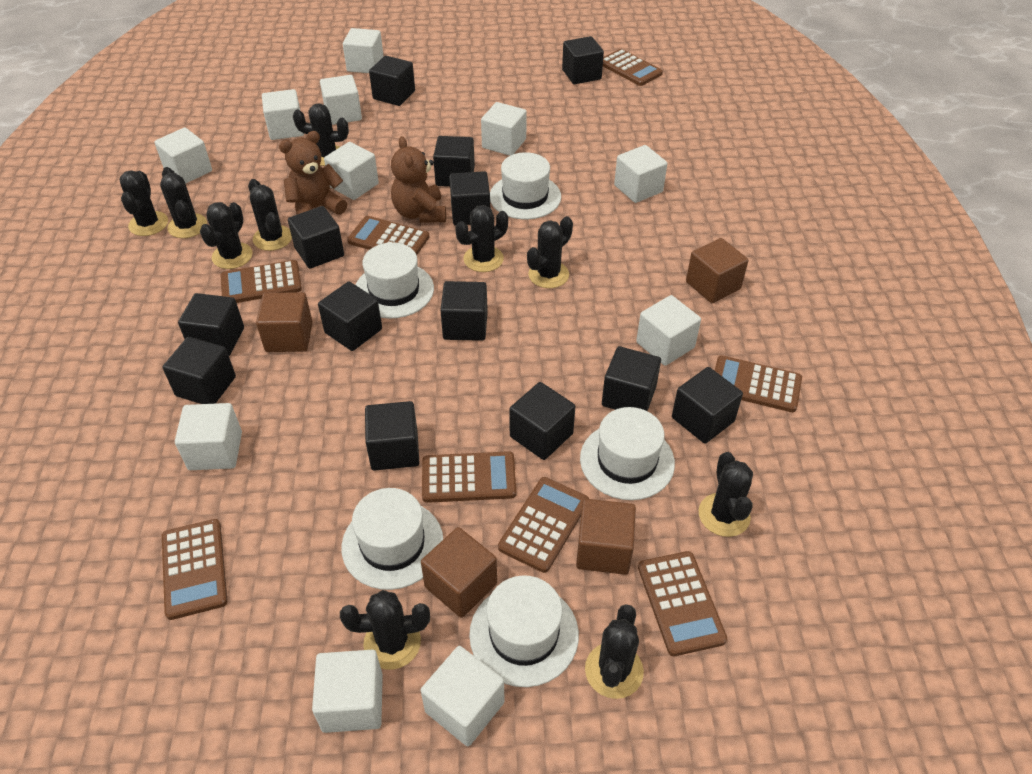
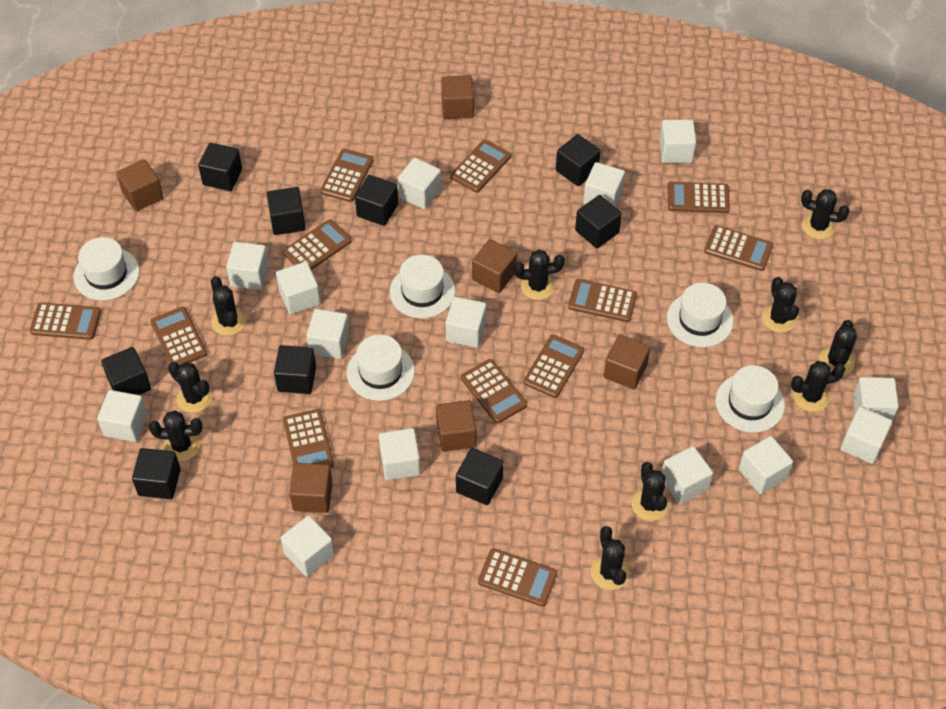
black cube: 13 -> 9
brown calculator: 8 -> 12
brown cube: 4 -> 6
brown teddy bear: 2 -> 0
white cube: 11 -> 14

